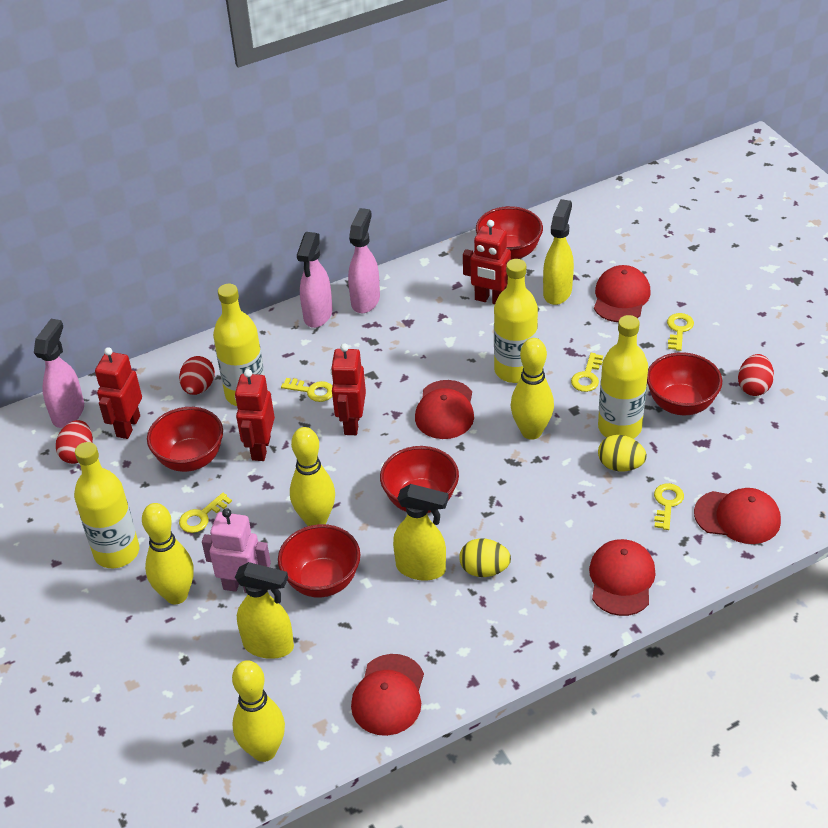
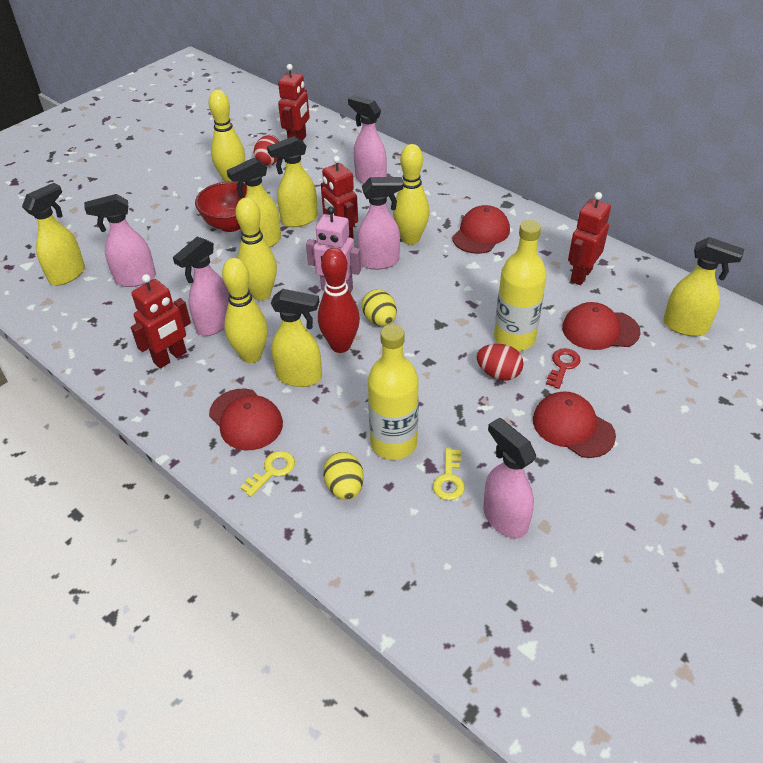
pink spray bottle: 3 -> 5
red bowl: 5 -> 1
red bowling pin: 0 -> 1
red cap: 5 -> 4
red egg: 3 -> 2
red key: 0 -> 1
yellow bottle: 4 -> 2
yellow key: 5 -> 2
yellow spray bottle: 3 -> 5

